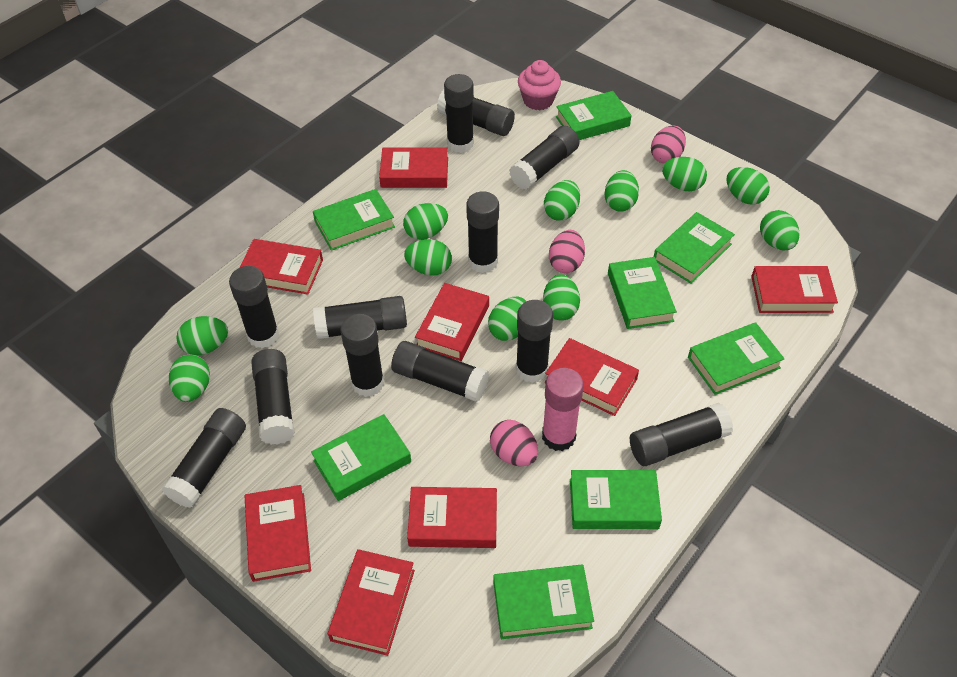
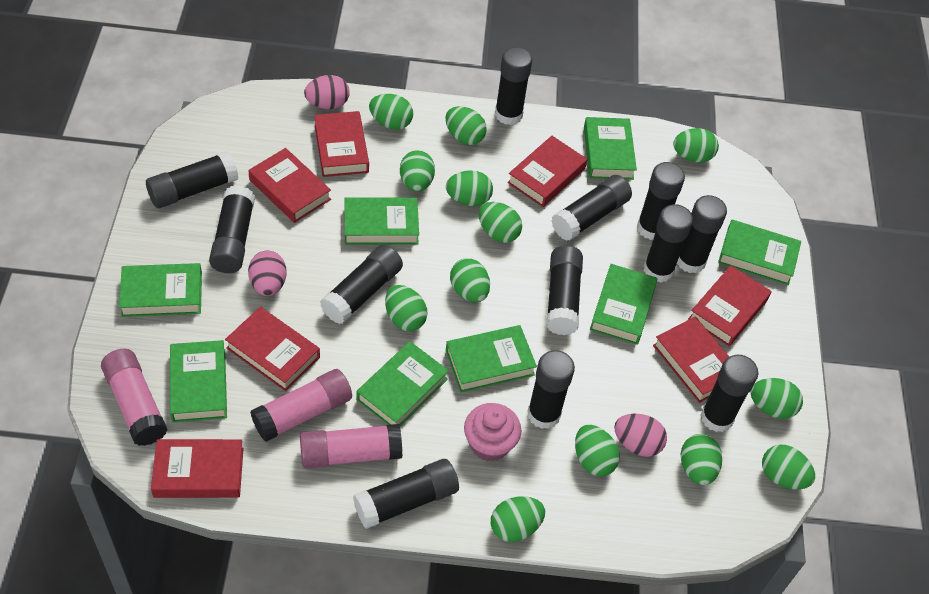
green egg: 11 -> 13
pink glue stick: 1 -> 3
red book: 8 -> 7

